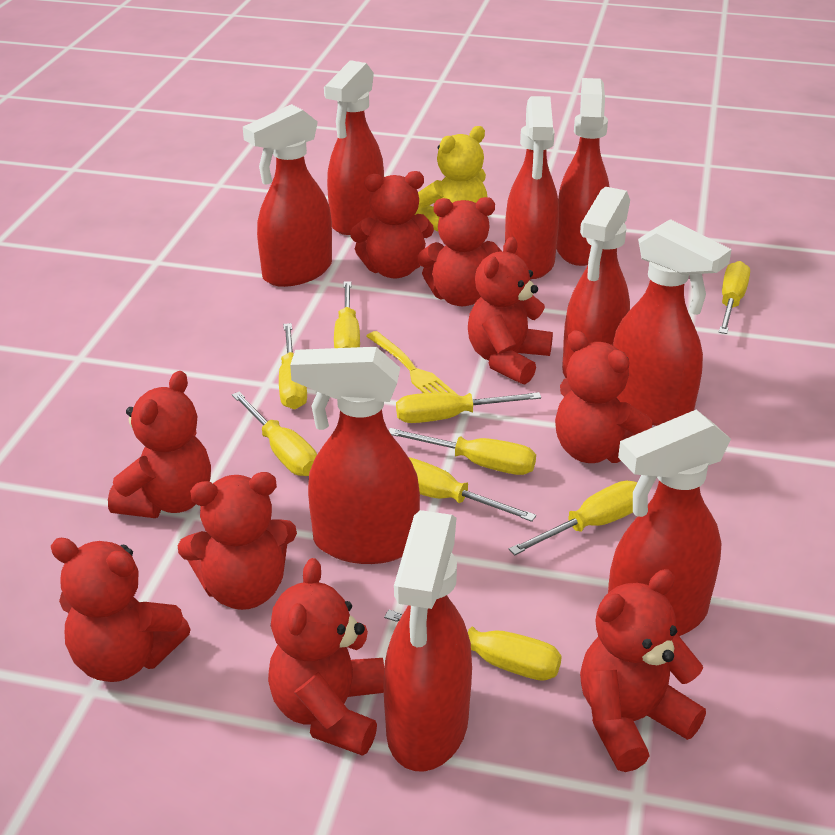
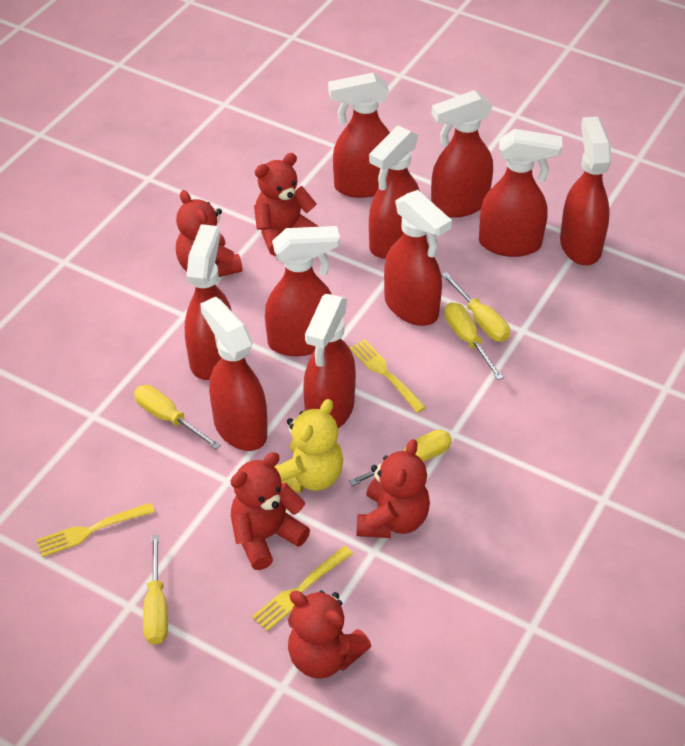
red spray bottle: 9 -> 10
red teddy bear: 9 -> 5
yellow fork: 1 -> 3
yellow screwdriver: 9 -> 5

